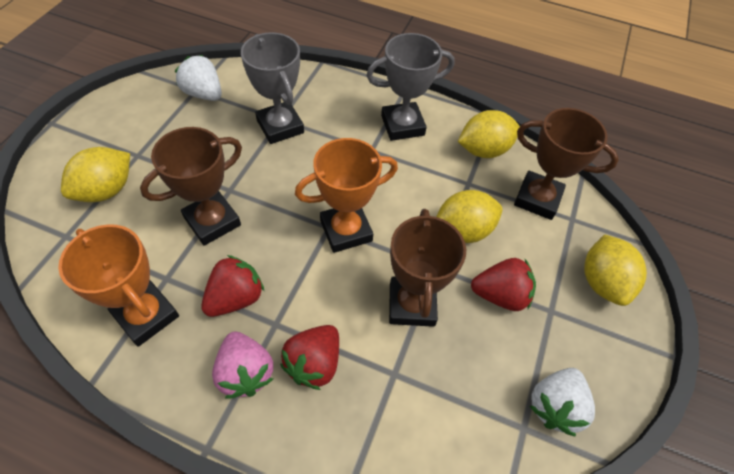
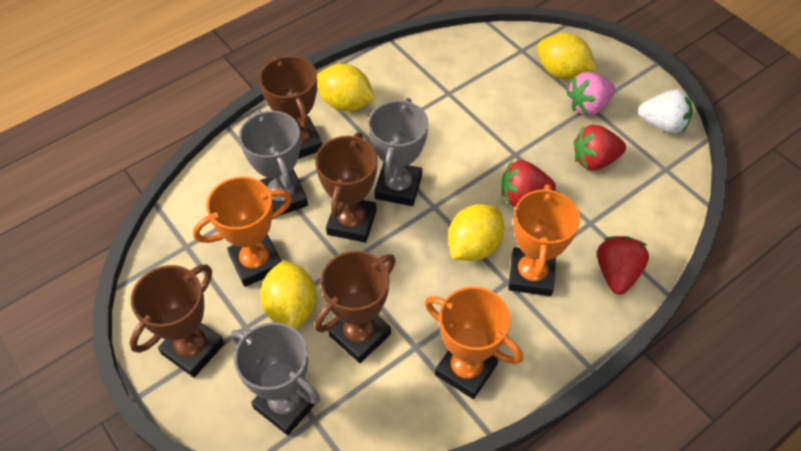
brown trophy: 3 -> 4
grey trophy: 2 -> 3
orange trophy: 2 -> 3
white strawberry: 2 -> 1

